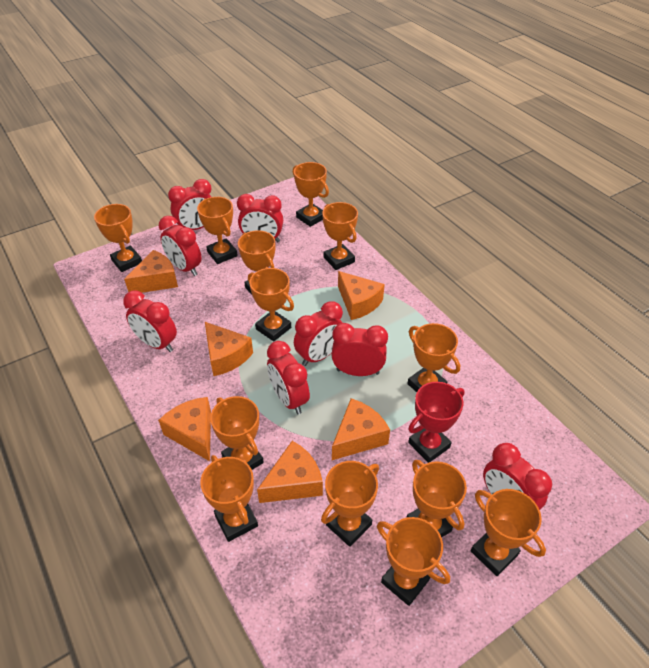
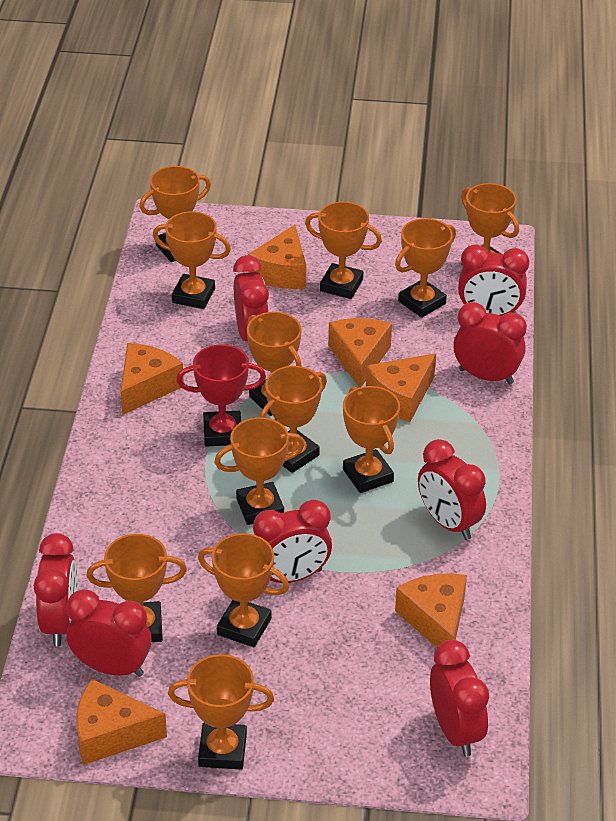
orange trophy: 13 -> 12

